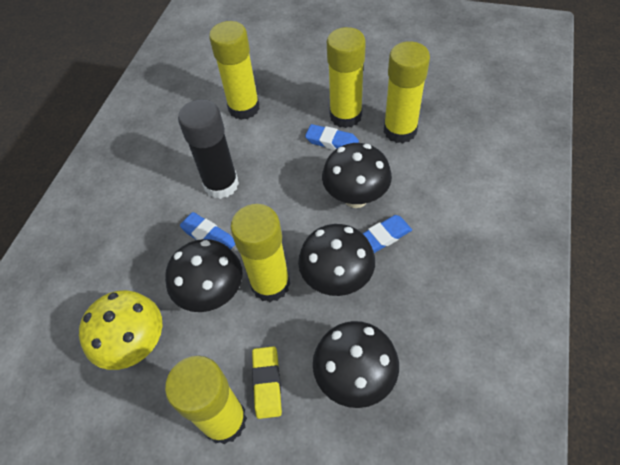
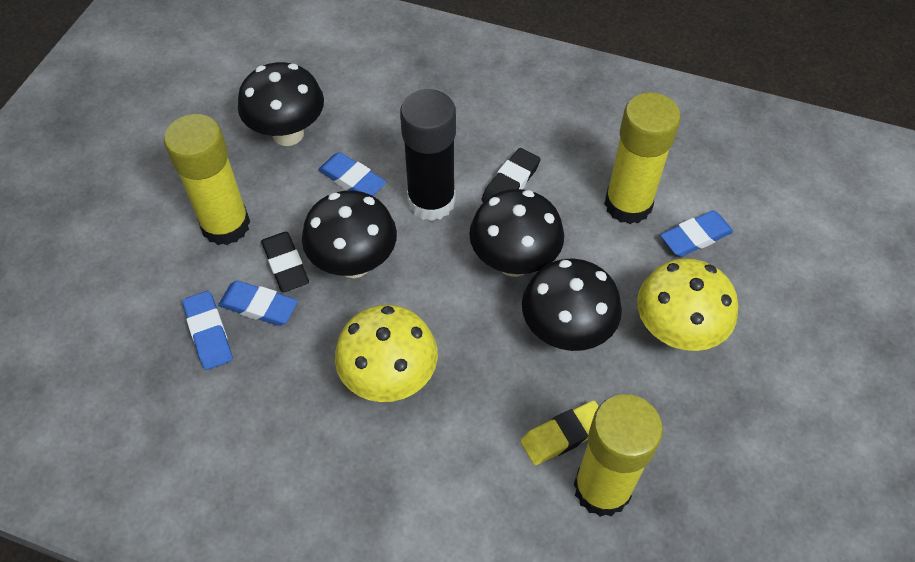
black eraser: 0 -> 2
blue eraser: 3 -> 4
yellow glue stick: 5 -> 3
yellow mushroom: 1 -> 2

